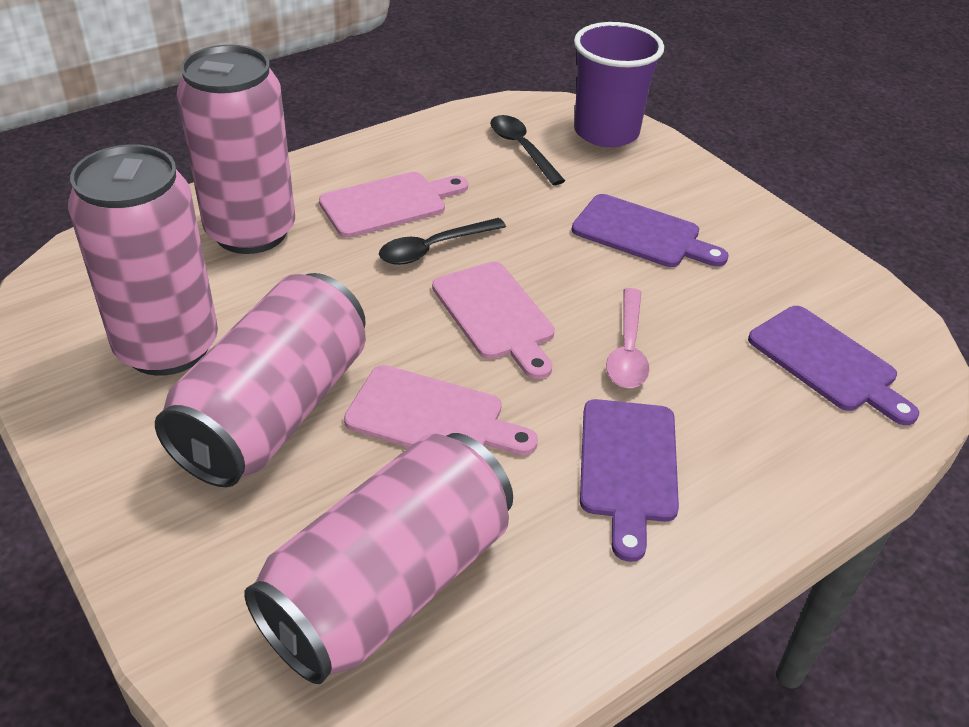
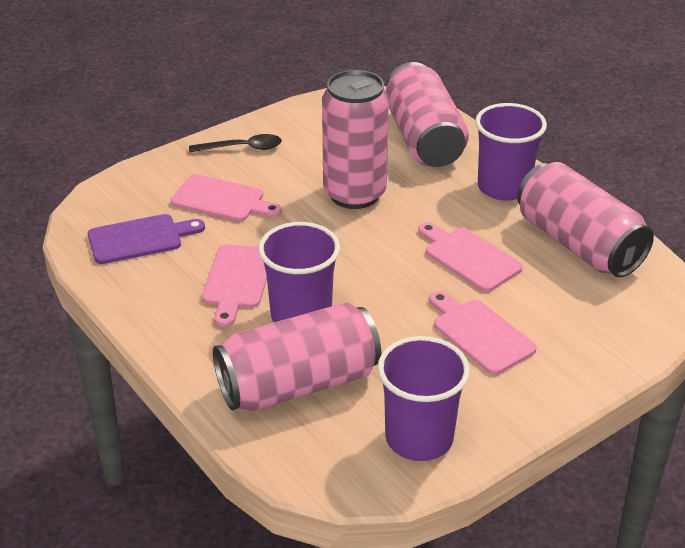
black spoon: 2 -> 1
pink cutting board: 3 -> 4
pink spoon: 1 -> 0
purple cup: 1 -> 3
purple cutting board: 3 -> 1

